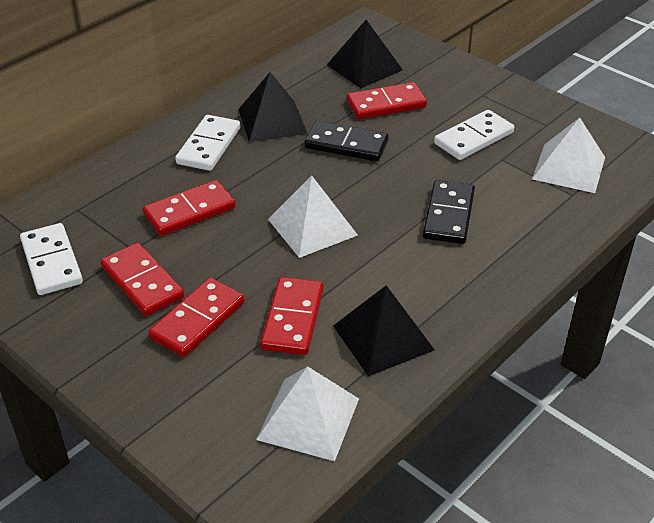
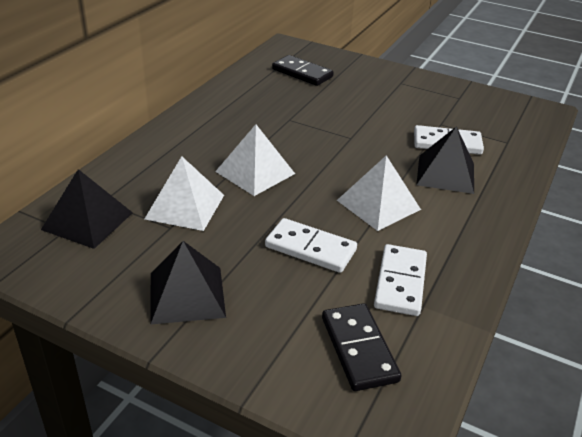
red domino: 5 -> 0

